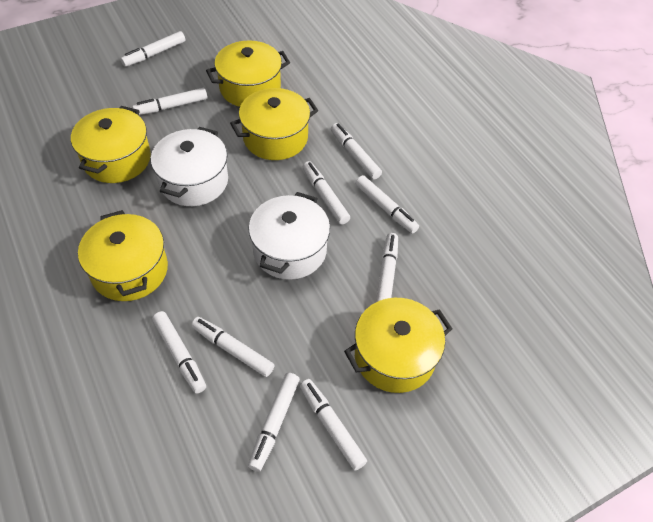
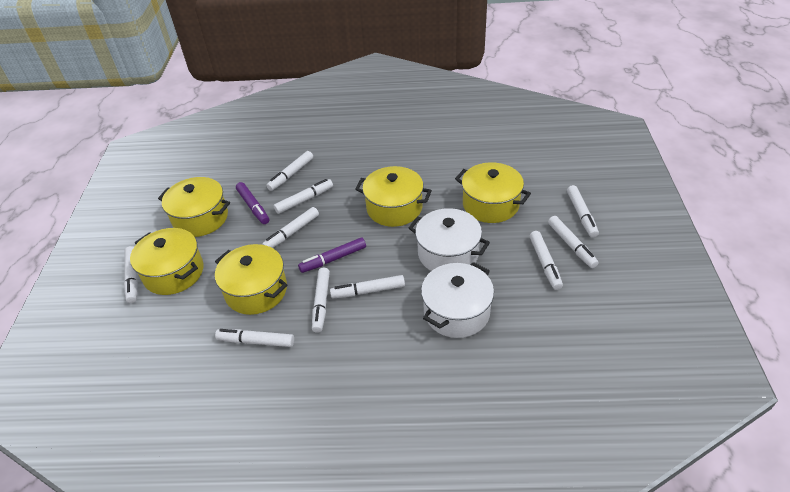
purple marker: 0 -> 2

